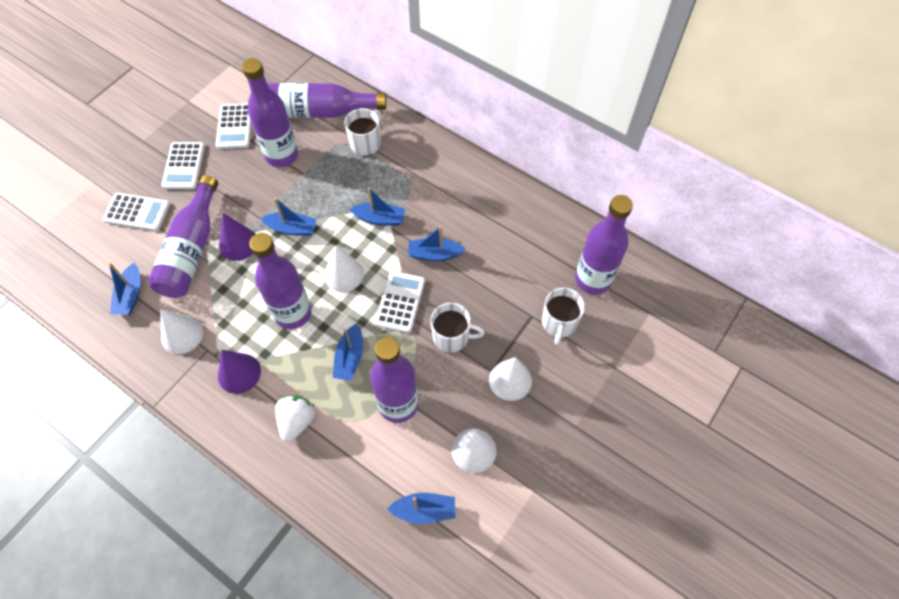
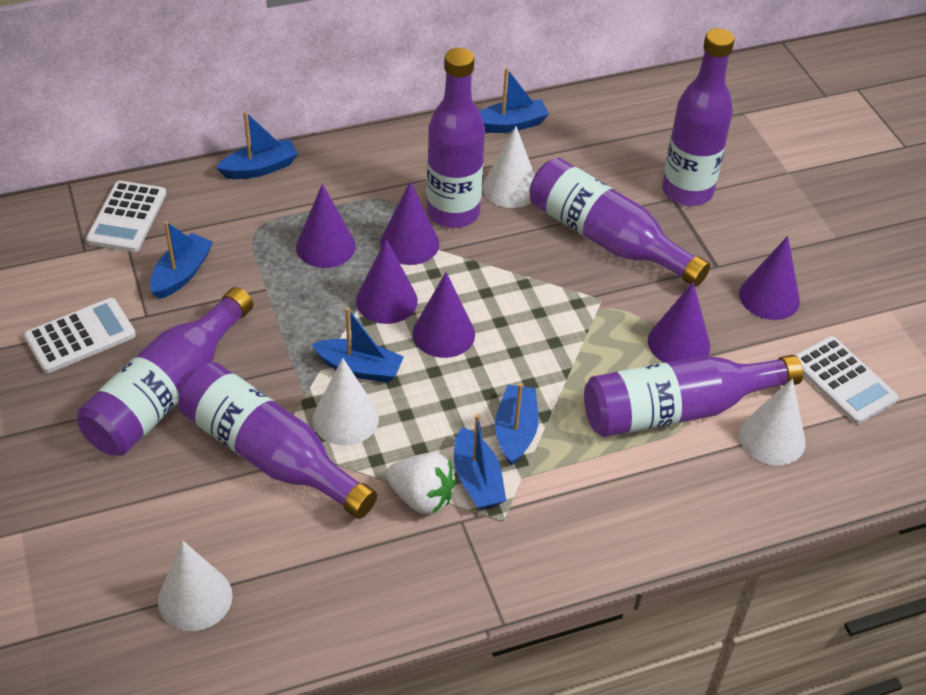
purple cone: 2 -> 6
white calculator: 4 -> 3
white mug: 3 -> 0

